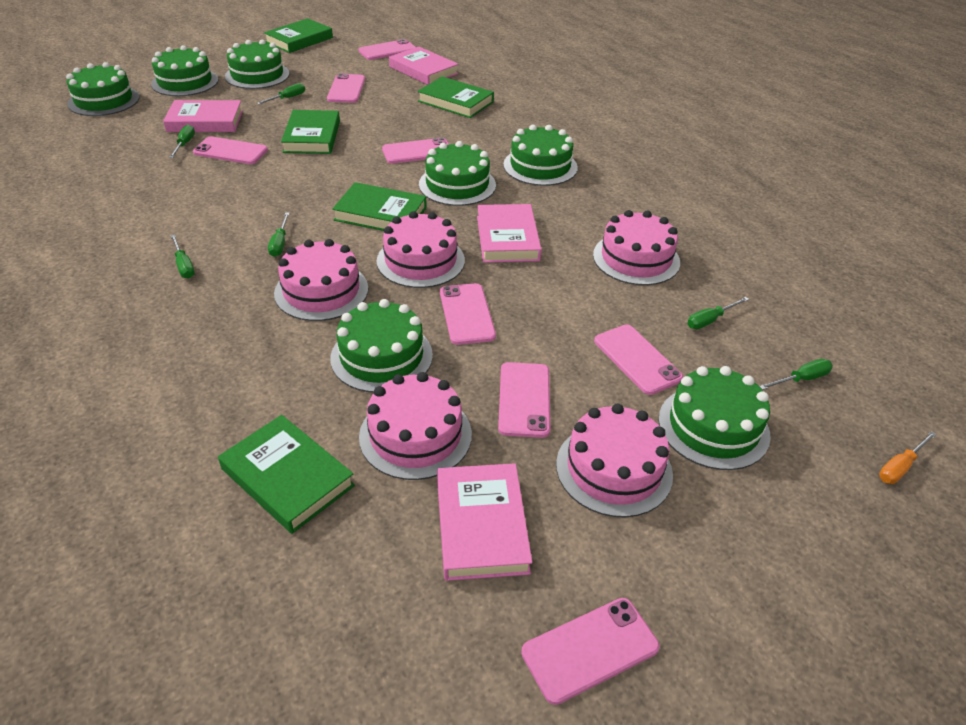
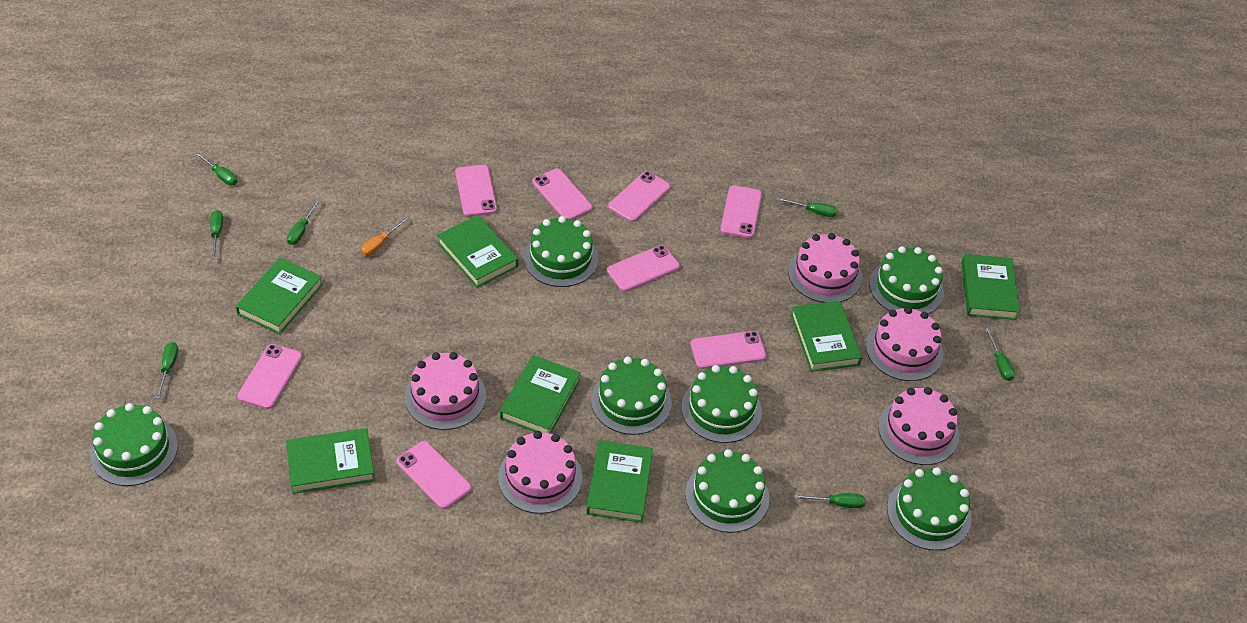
green book: 5 -> 7
green screwdriver: 6 -> 7
pink book: 4 -> 0

